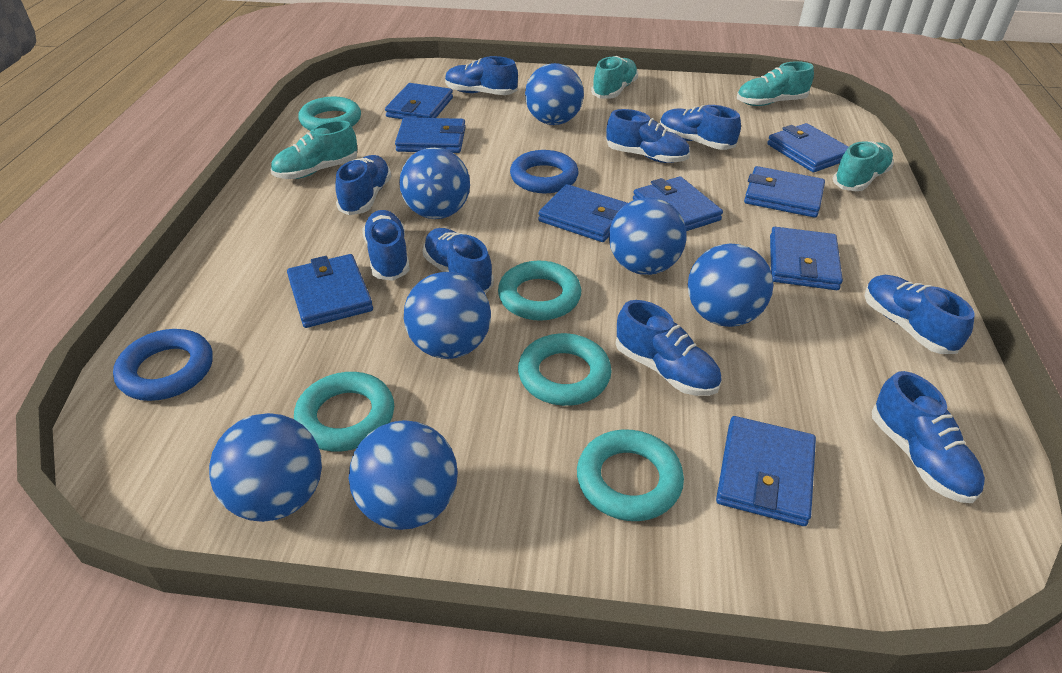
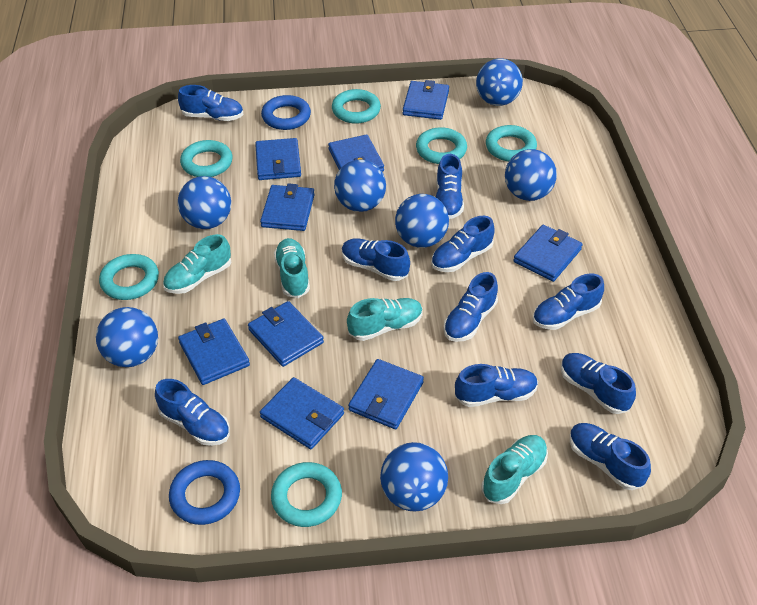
blue shoe: 9 -> 10
turquoise ring: 5 -> 6

